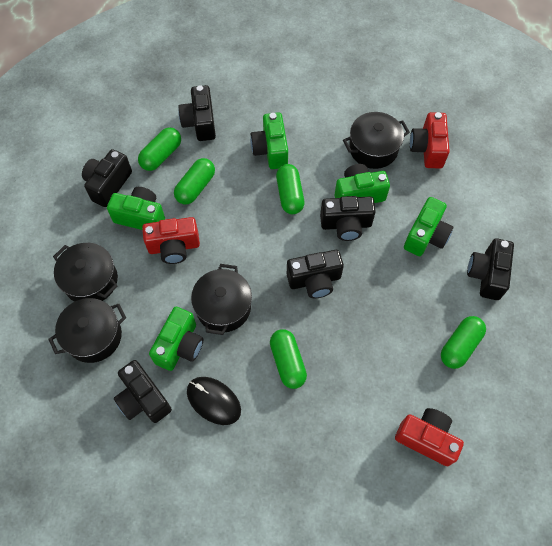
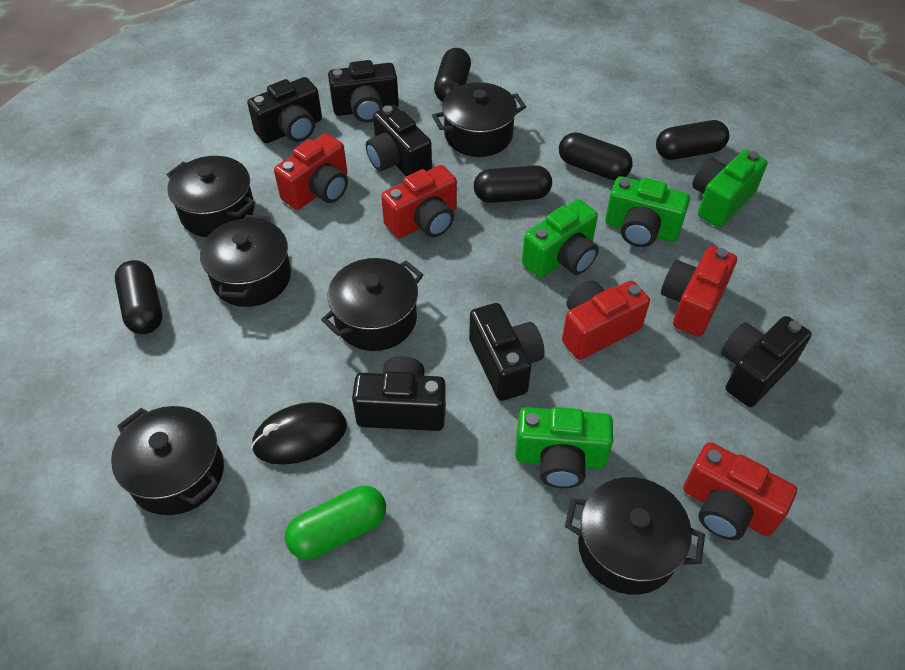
black capsule: 0 -> 5
black pot: 4 -> 6
green camera: 5 -> 4
green capsule: 5 -> 1
red camera: 3 -> 5

